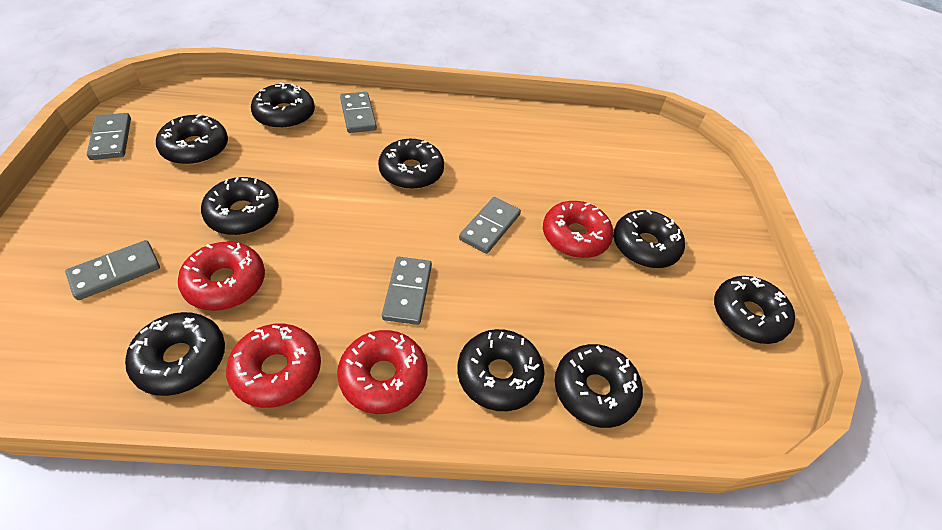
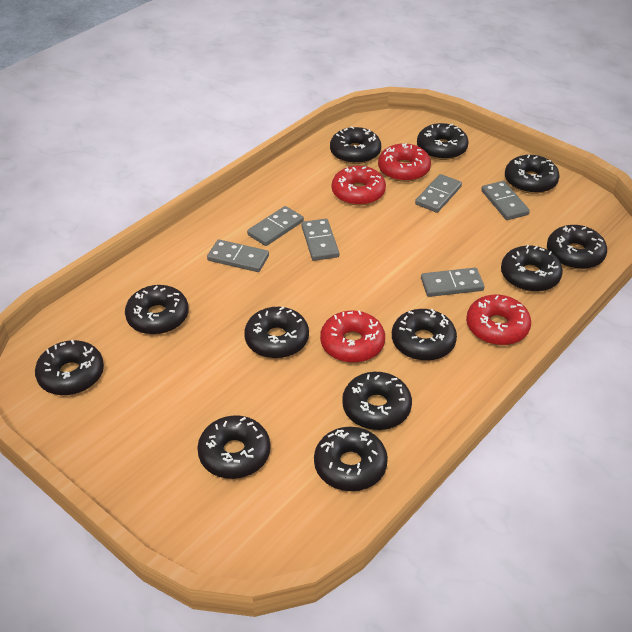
black donut: 9 -> 12
grey domino: 5 -> 6

